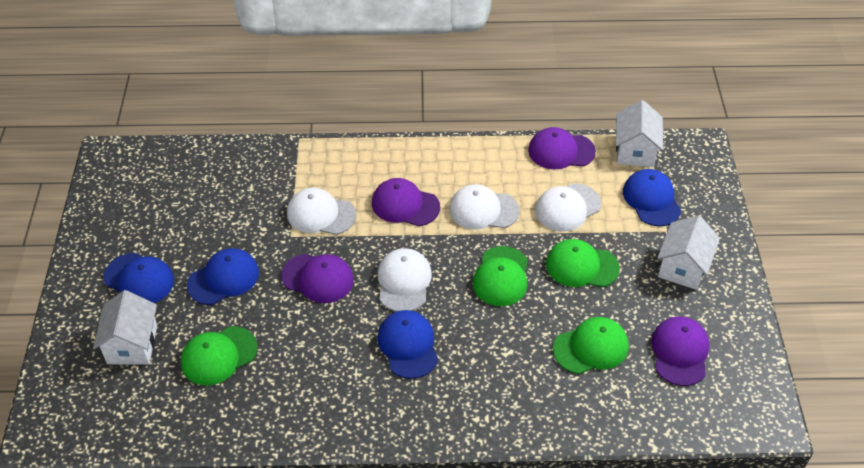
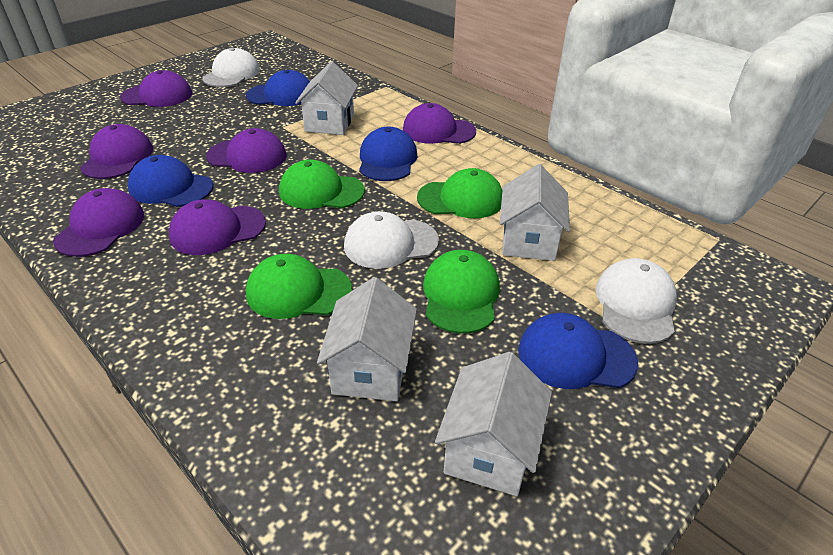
purple cap: 4 -> 6
white cap: 4 -> 3
white house: 3 -> 4

